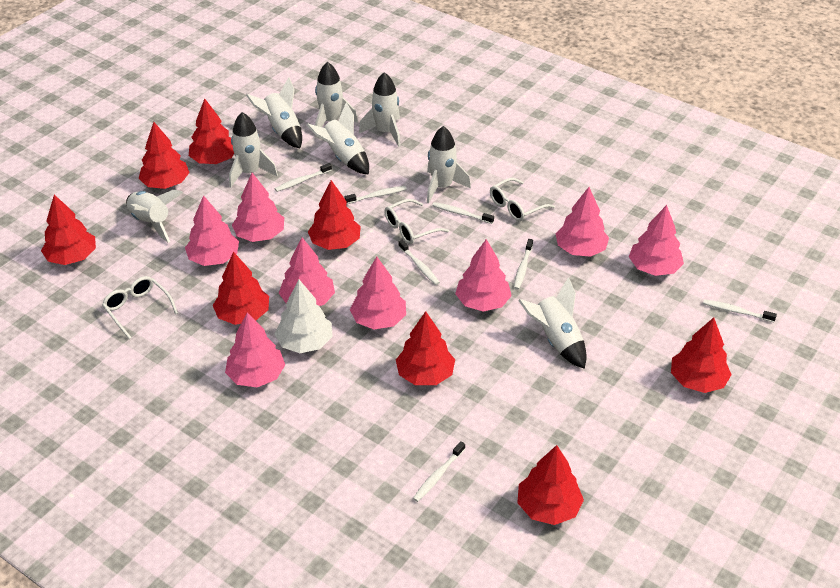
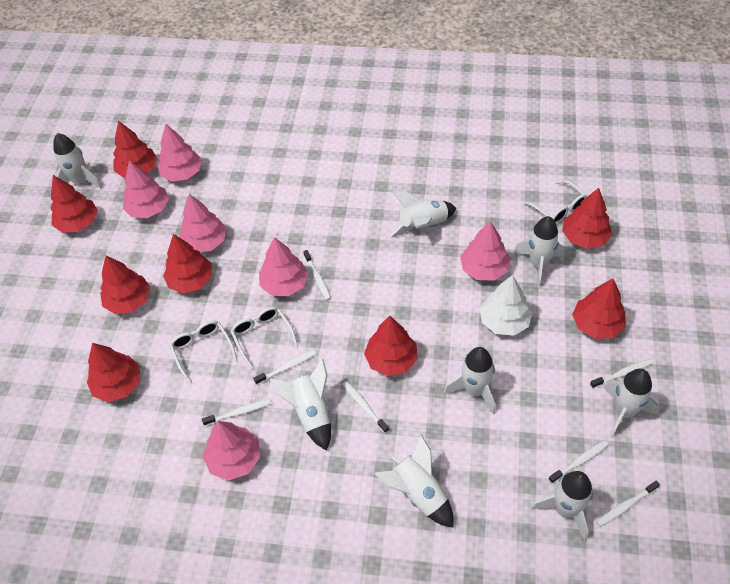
pink tree: 8 -> 6

